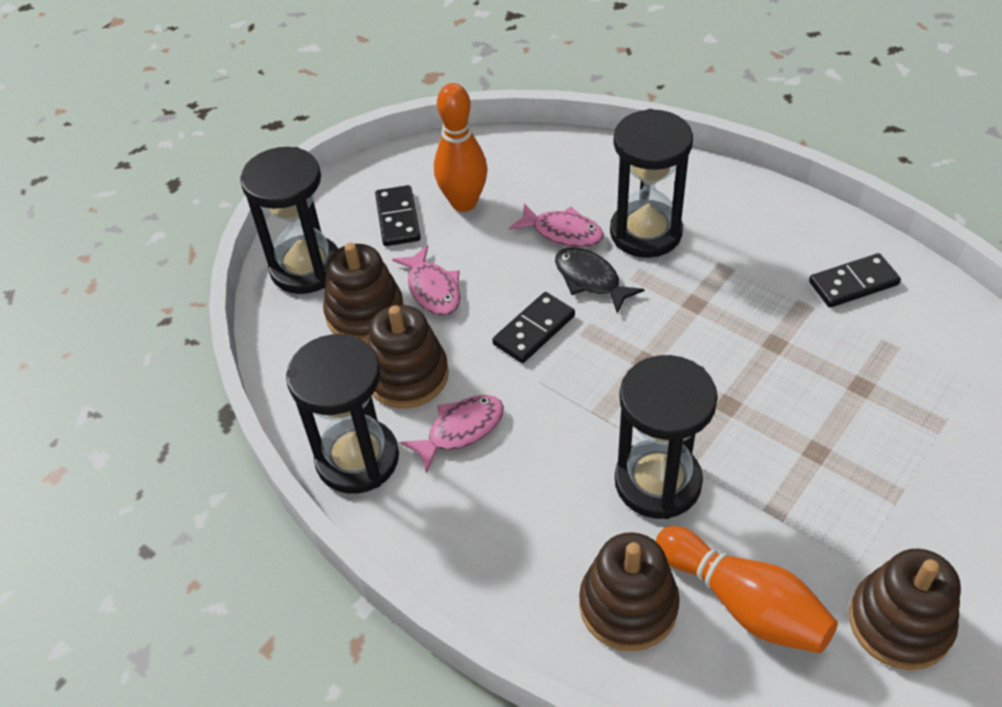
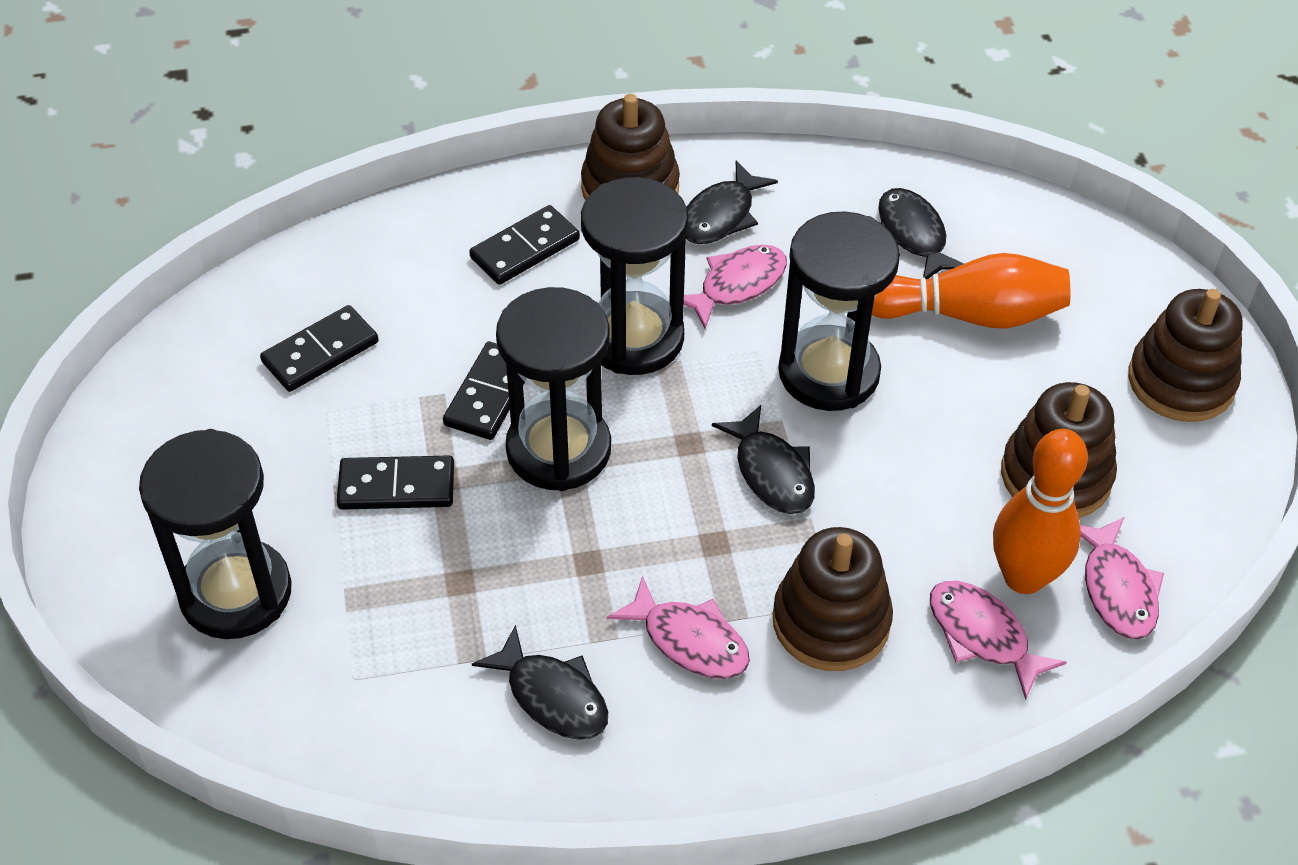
black domino: 3 -> 4
black fish: 1 -> 4
pink fish: 3 -> 4

